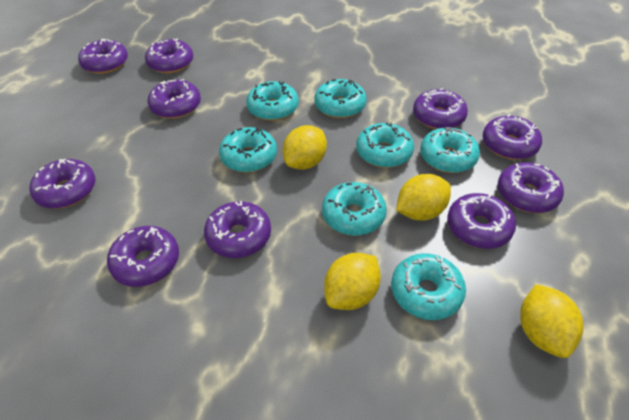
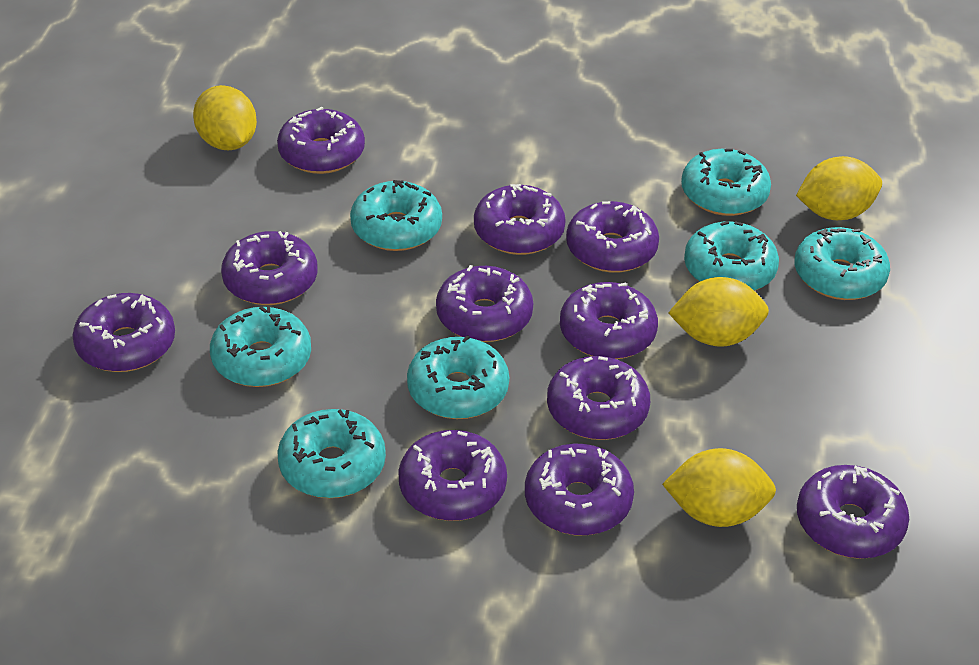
purple donut: 10 -> 11

